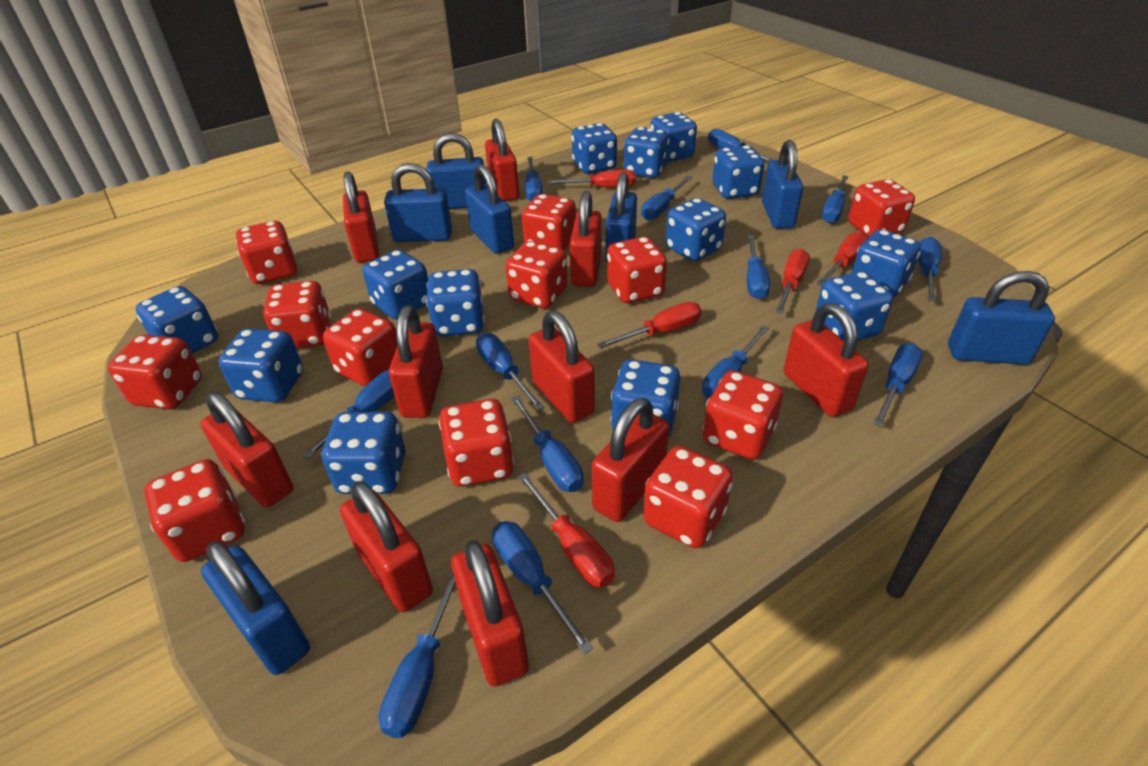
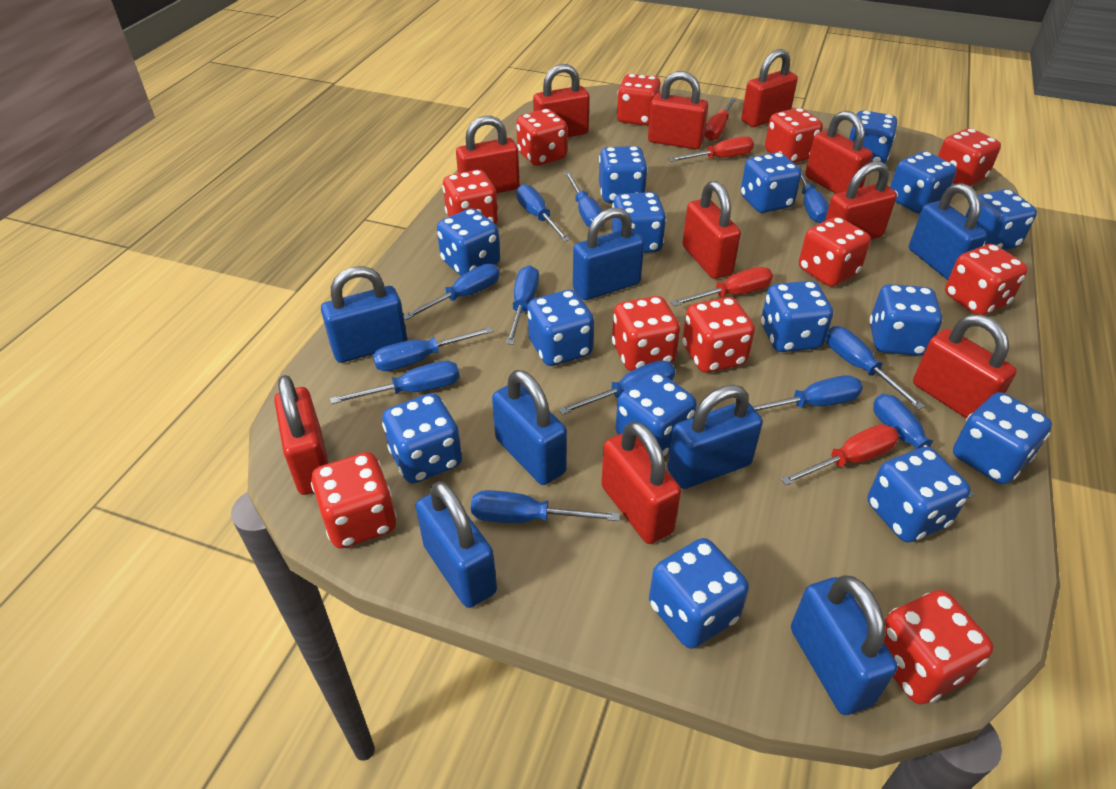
blue dice: 13 -> 15
blue screwdriver: 13 -> 12
red dice: 12 -> 11
red screwdriver: 5 -> 4

